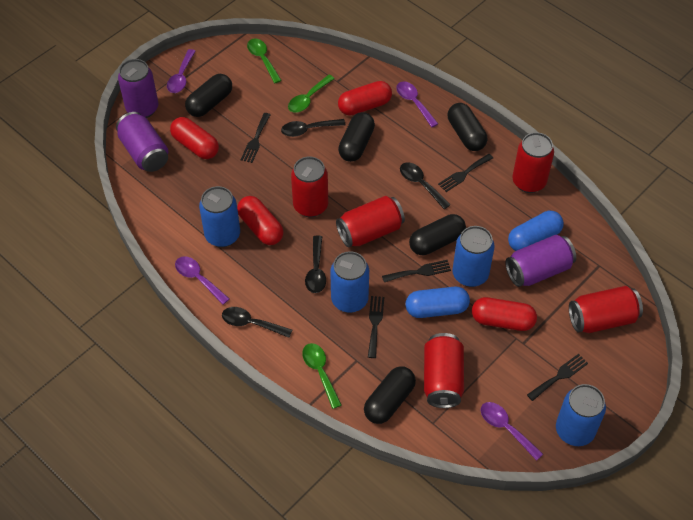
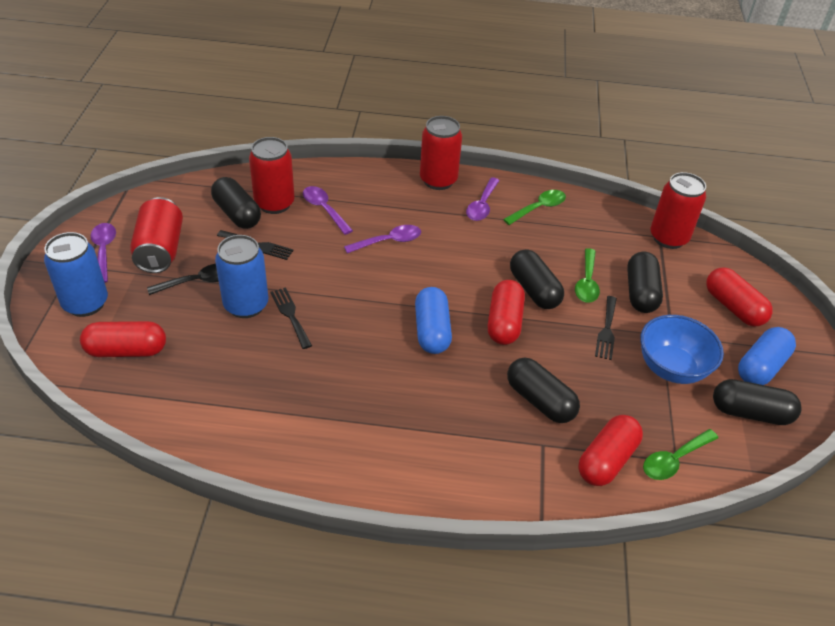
black fork: 5 -> 3
black spoon: 4 -> 1
blue bowl: 0 -> 1
blue can: 4 -> 2
purple can: 3 -> 0
red can: 5 -> 4

